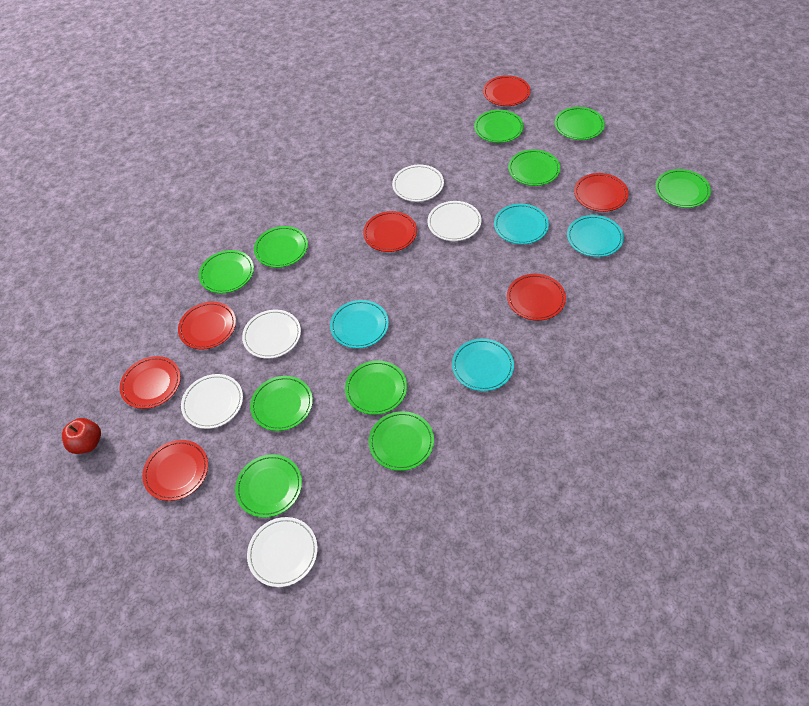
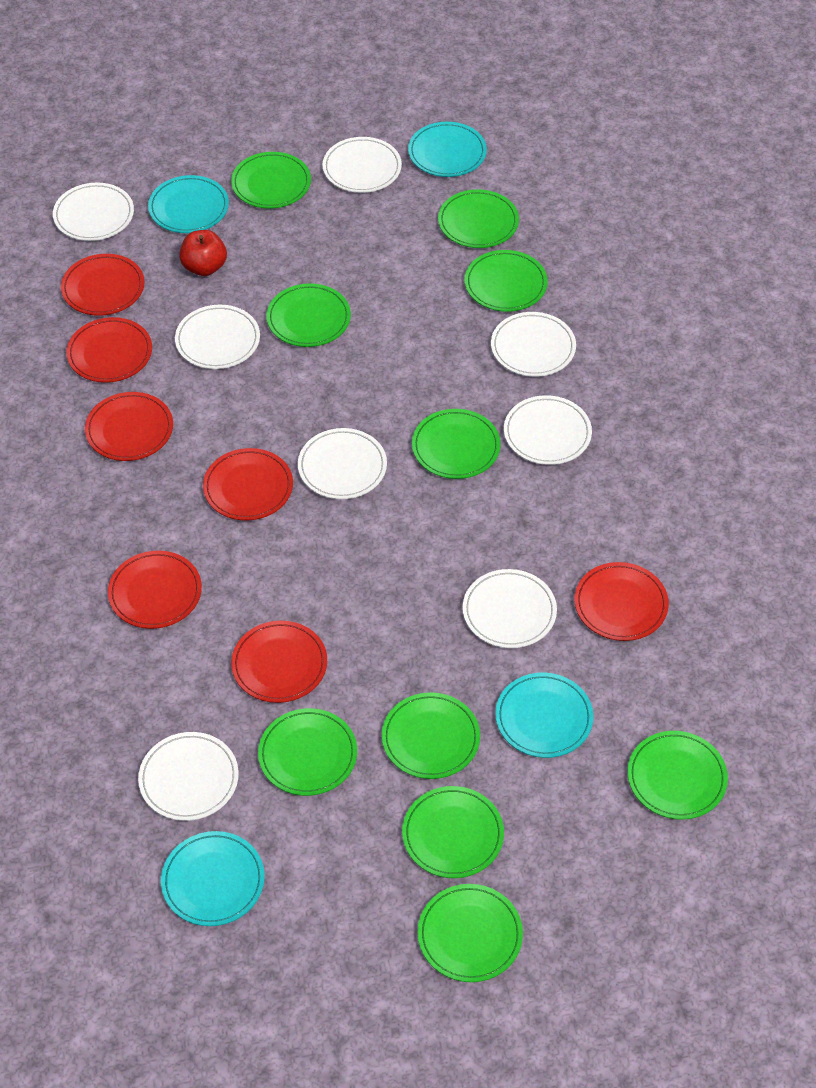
white plate: 5 -> 8

